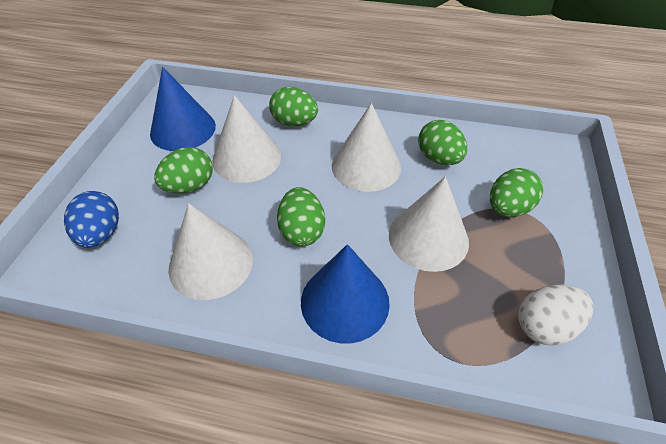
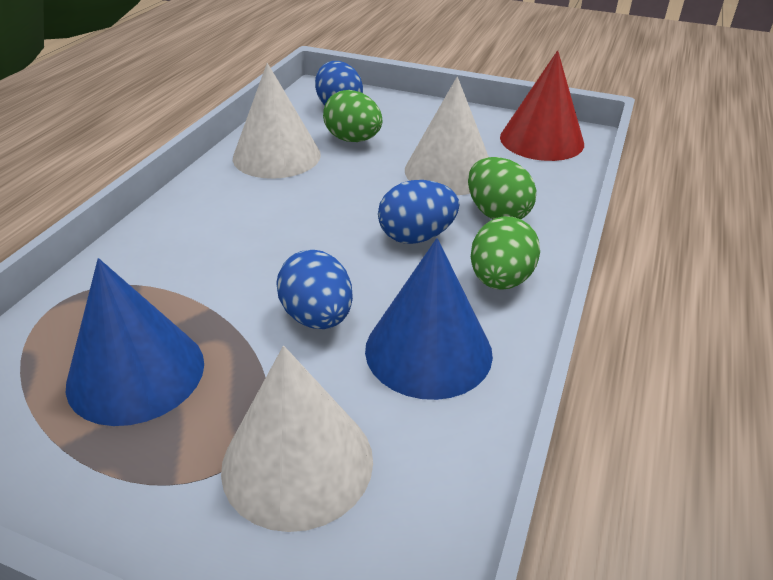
blue egg: 1 -> 3
green egg: 5 -> 3
red cone: 0 -> 1
white cone: 4 -> 3
white egg: 1 -> 0

